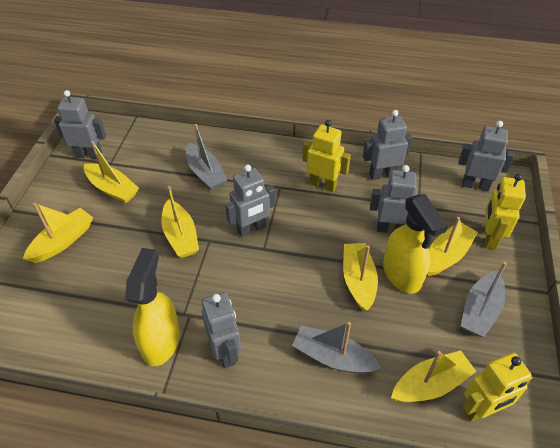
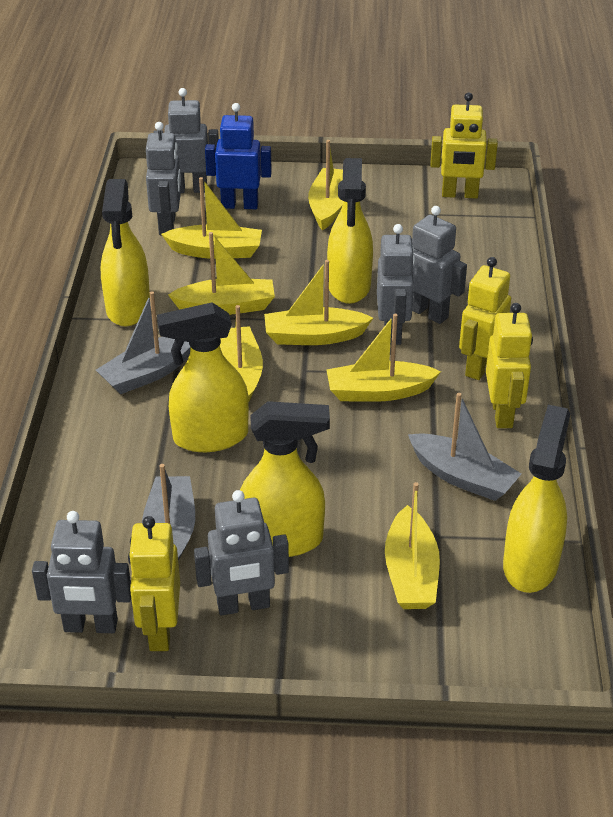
blue robot: 0 -> 1
yellow boat: 6 -> 7
yellow robot: 3 -> 4
yellow spray bottle: 2 -> 5

